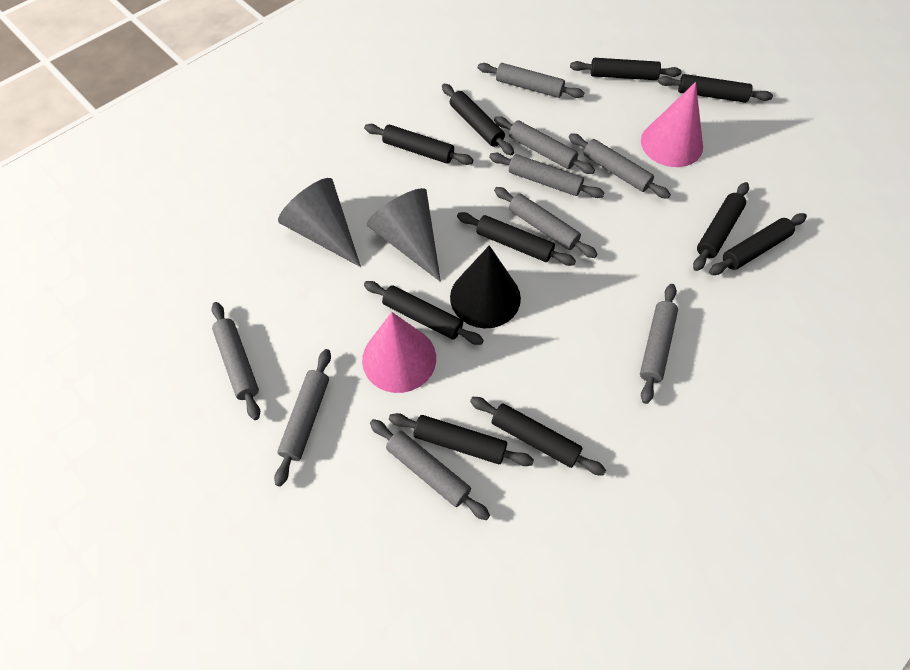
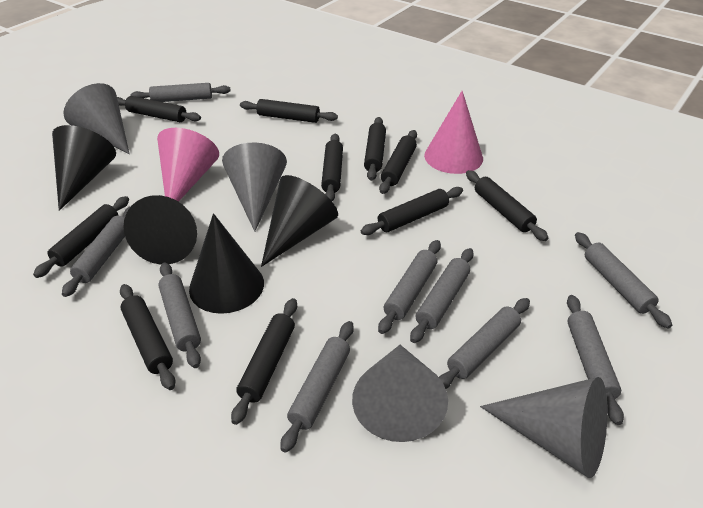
black cone: 1 -> 4
grey cone: 2 -> 4

